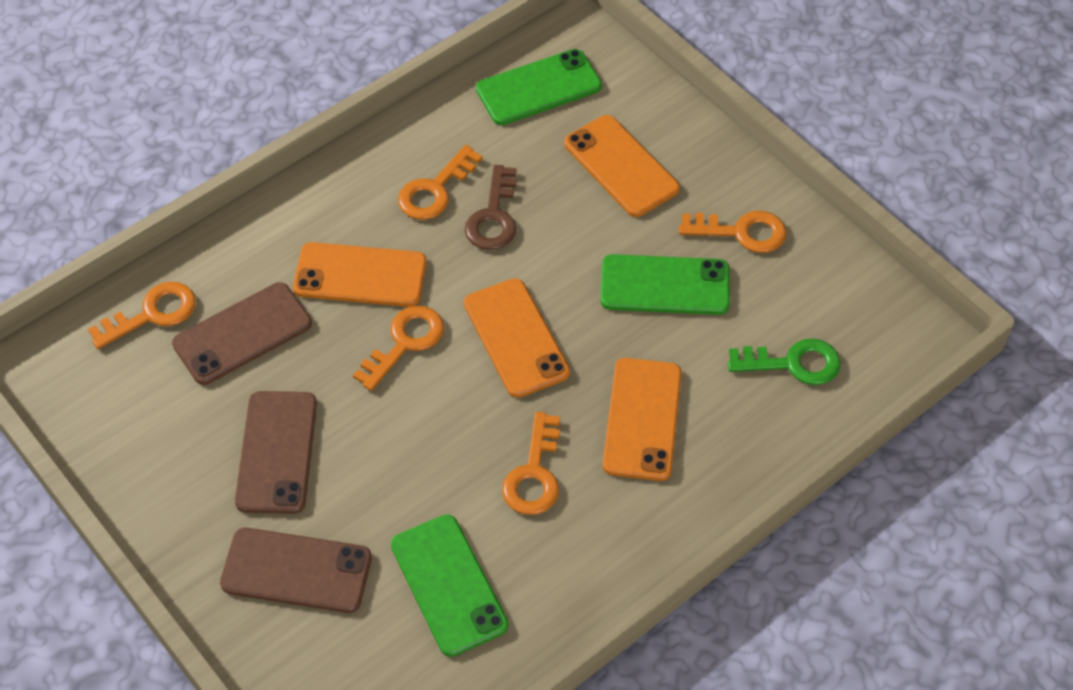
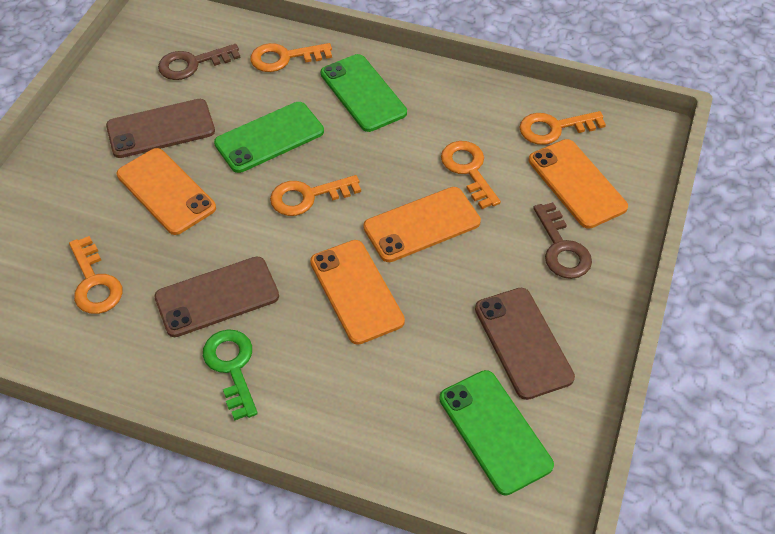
brown key: 1 -> 2

